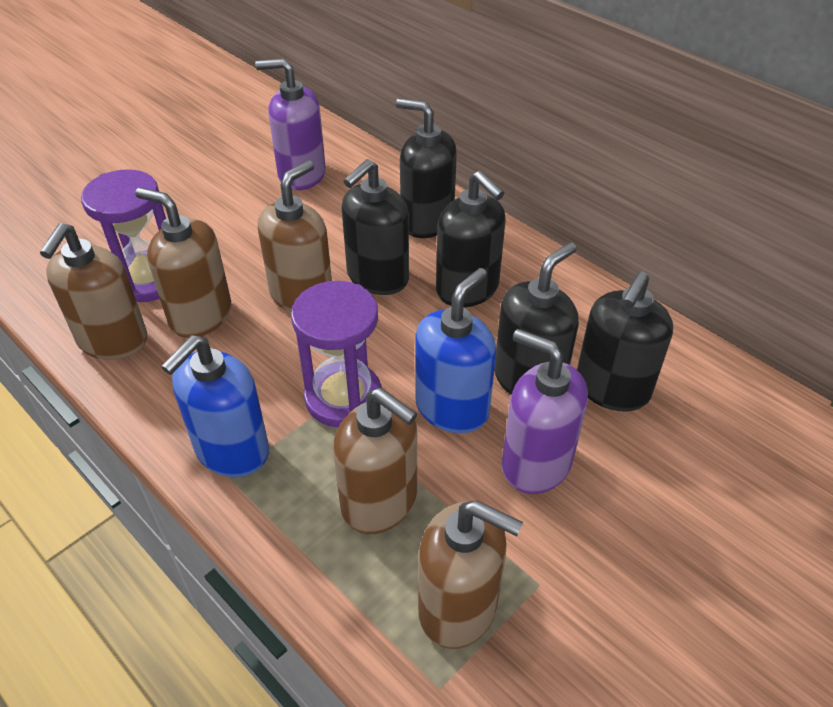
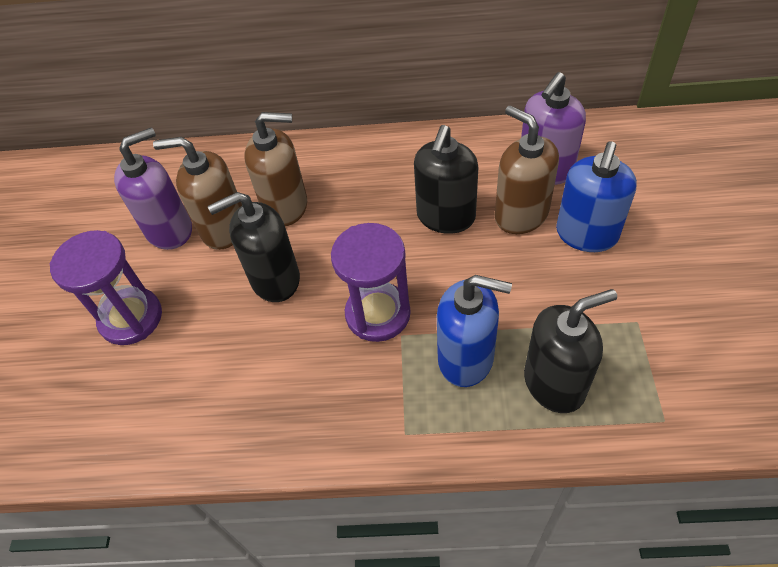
black soap dispenser: 5 -> 3
brown soap dispenser: 5 -> 3

